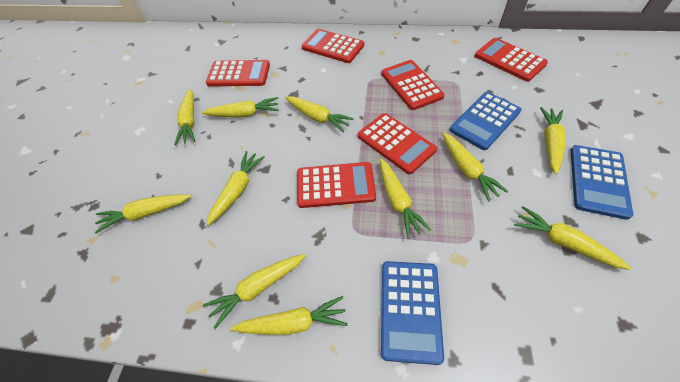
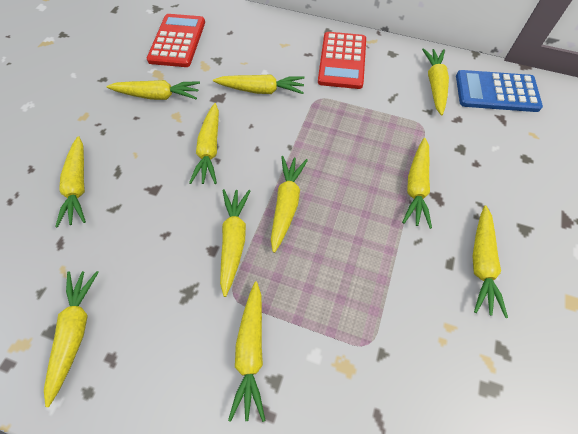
blue calculator: 3 -> 1
red calculator: 6 -> 2

